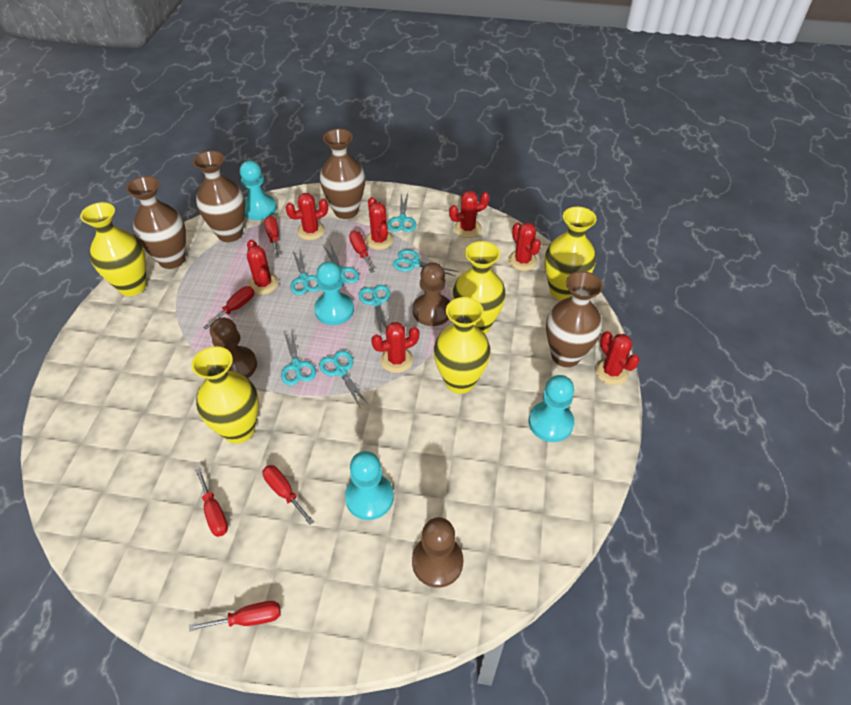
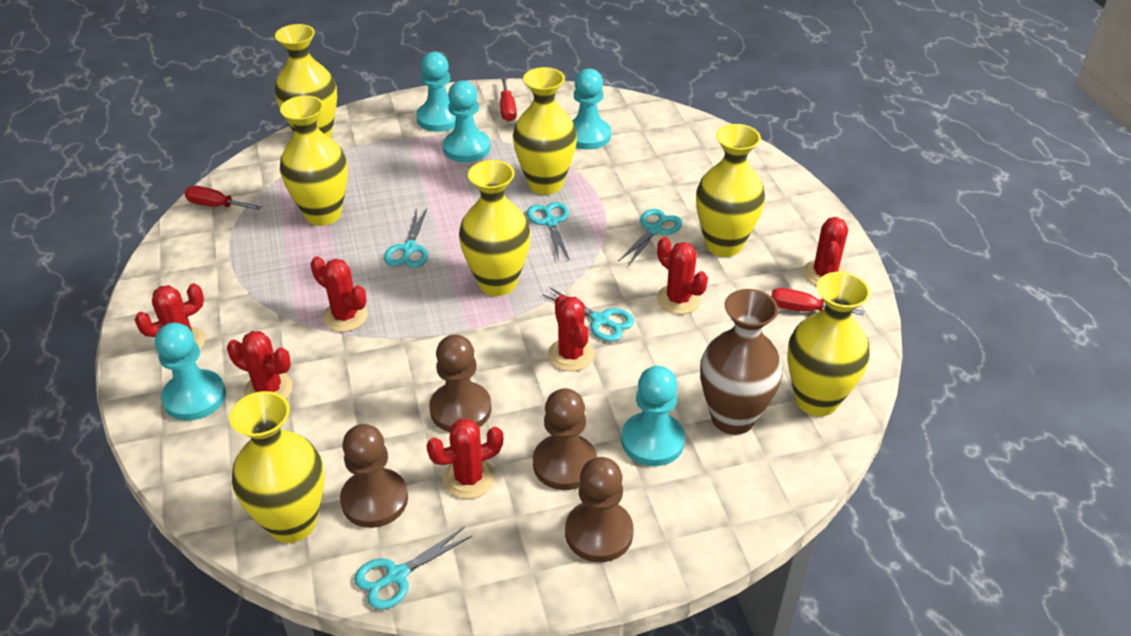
brown pawn: 3 -> 4
brown vase: 4 -> 1
red screwdriver: 6 -> 3
turquoise pawn: 4 -> 5
turquoise scissors: 7 -> 5
yellow vase: 5 -> 7

